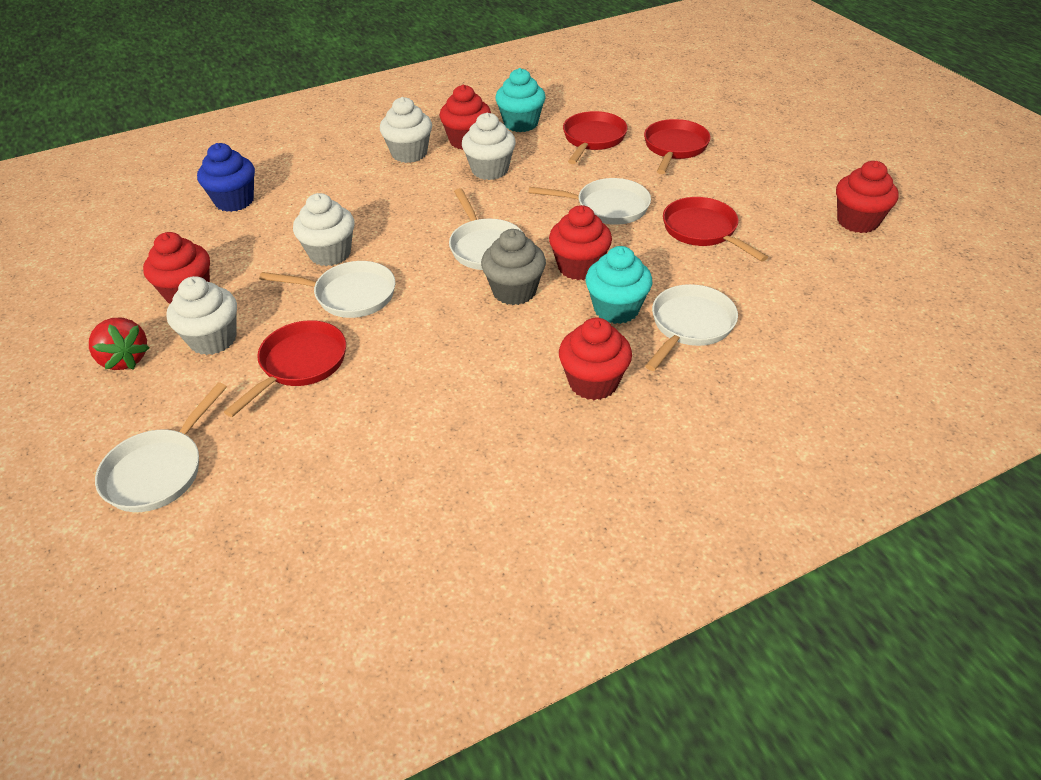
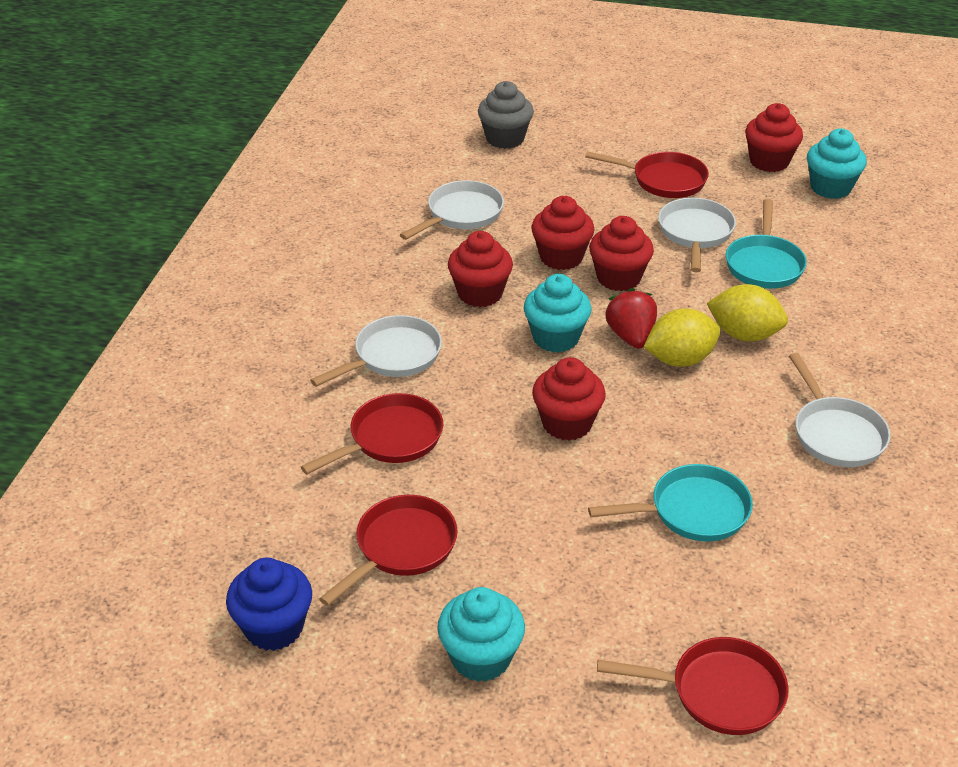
turquoise cupcake: 2 -> 3
turquoise pan: 0 -> 2
white cupcake: 4 -> 0
white pan: 5 -> 4
yellow lemon: 0 -> 2

